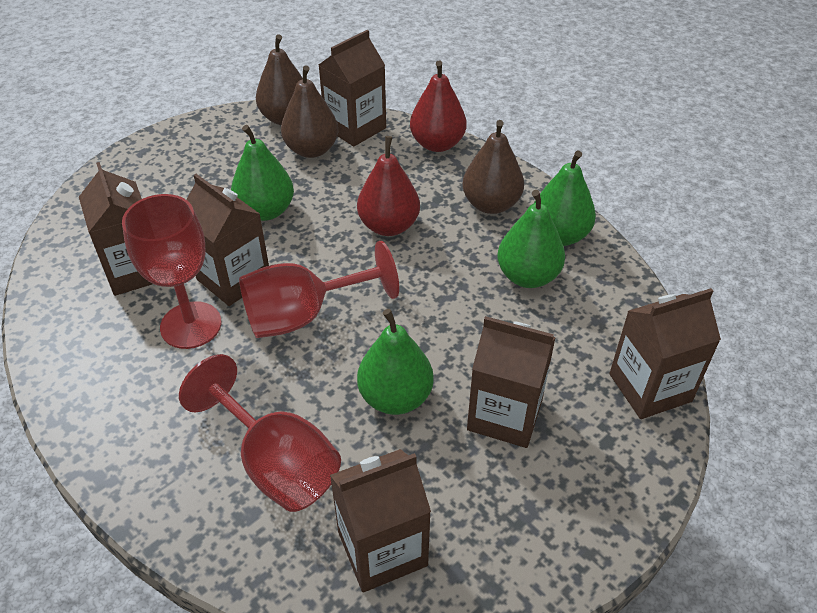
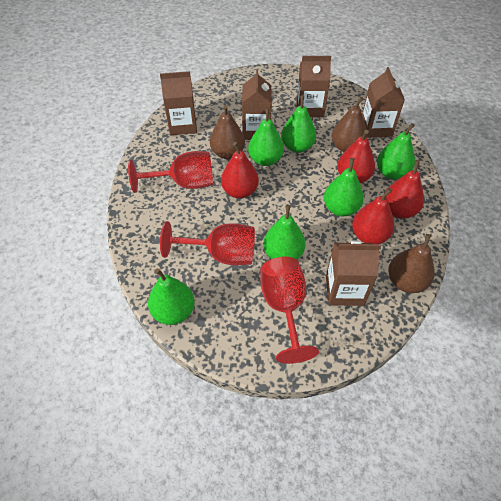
brown carton: 6 -> 5
green pear: 4 -> 6
red pear: 2 -> 4

